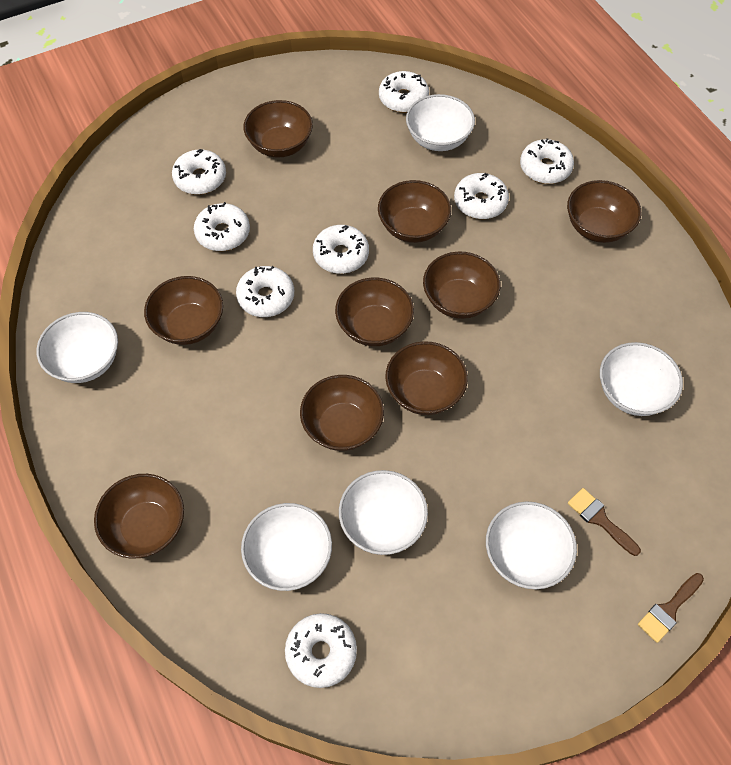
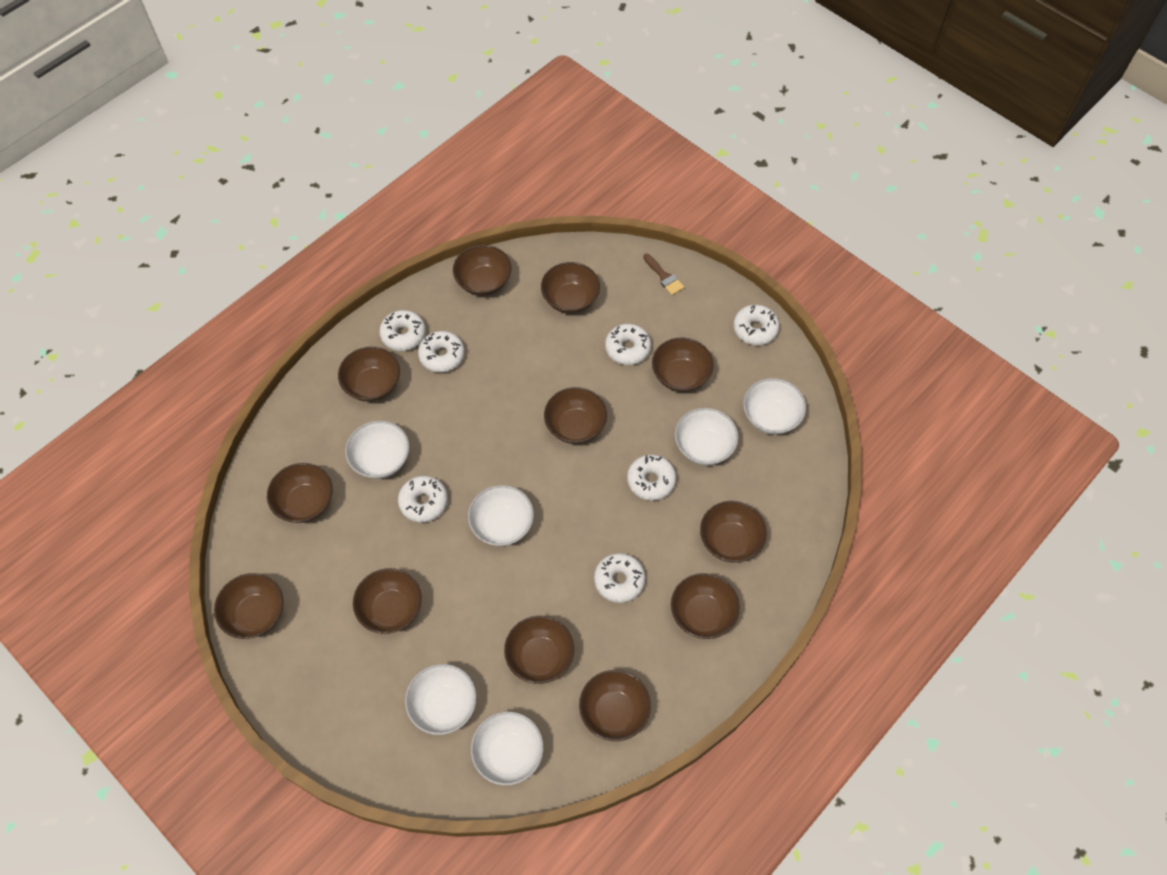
brown bowl: 9 -> 12
brown brush: 2 -> 1
white donut: 8 -> 7

